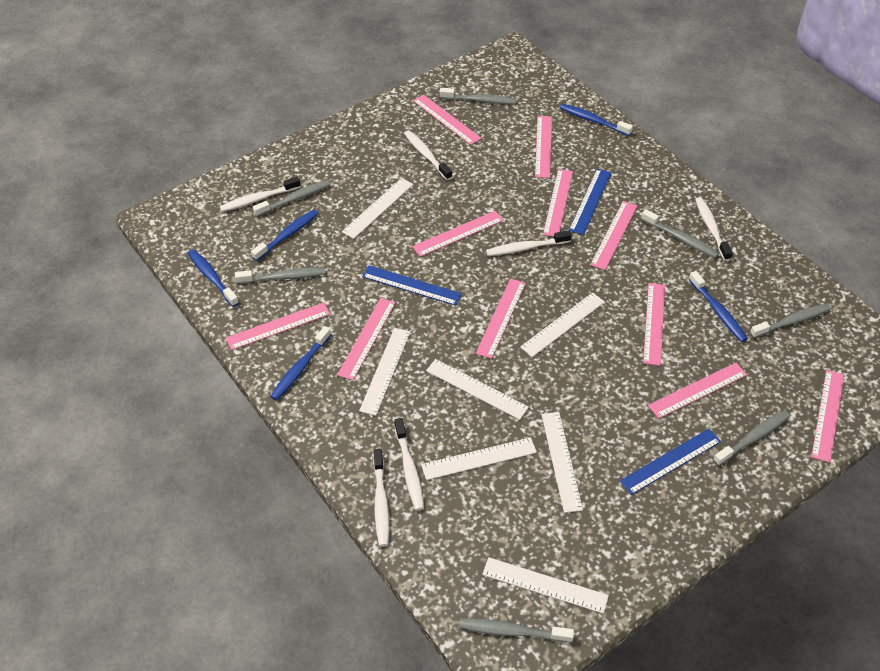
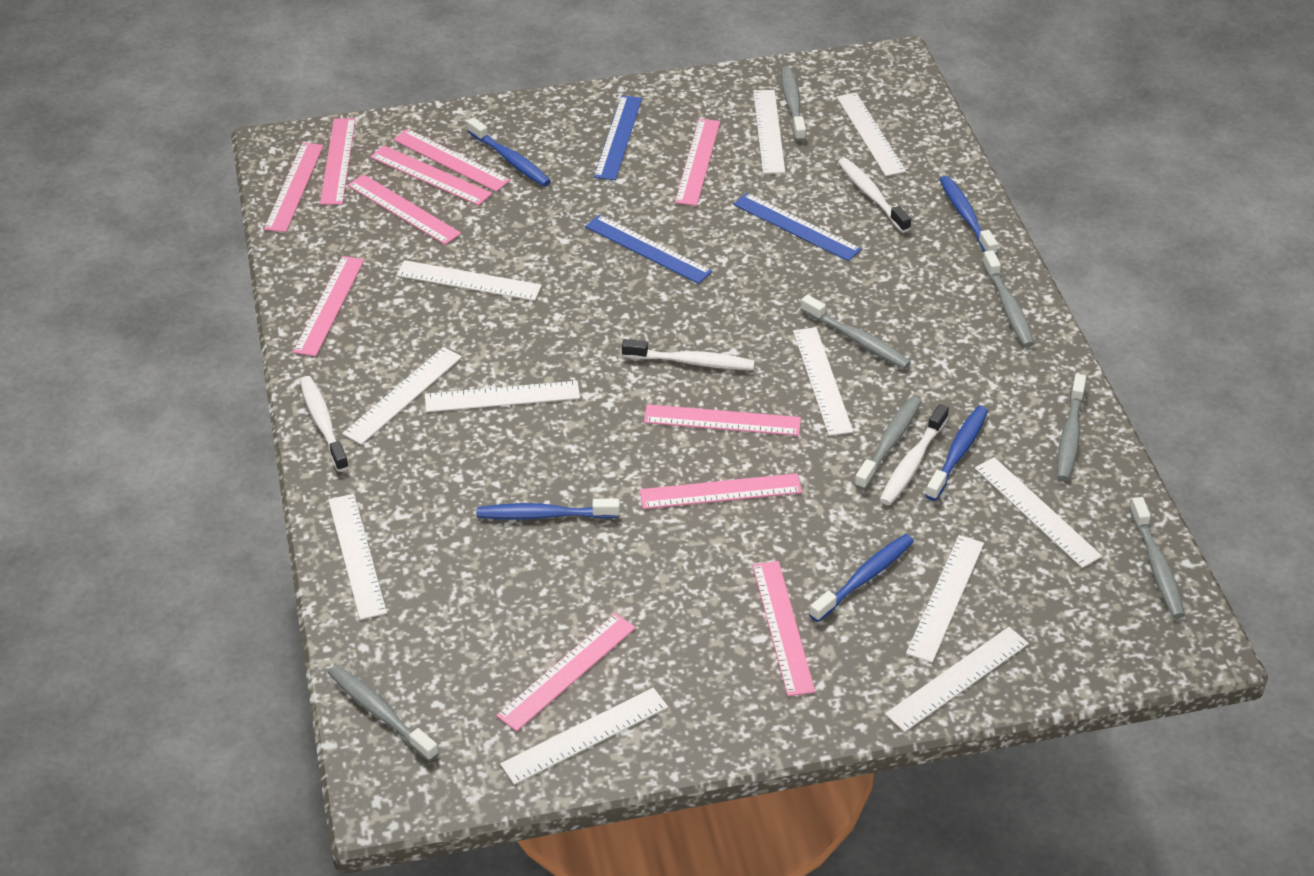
white ruler: 7 -> 11
white toothbrush: 6 -> 4

